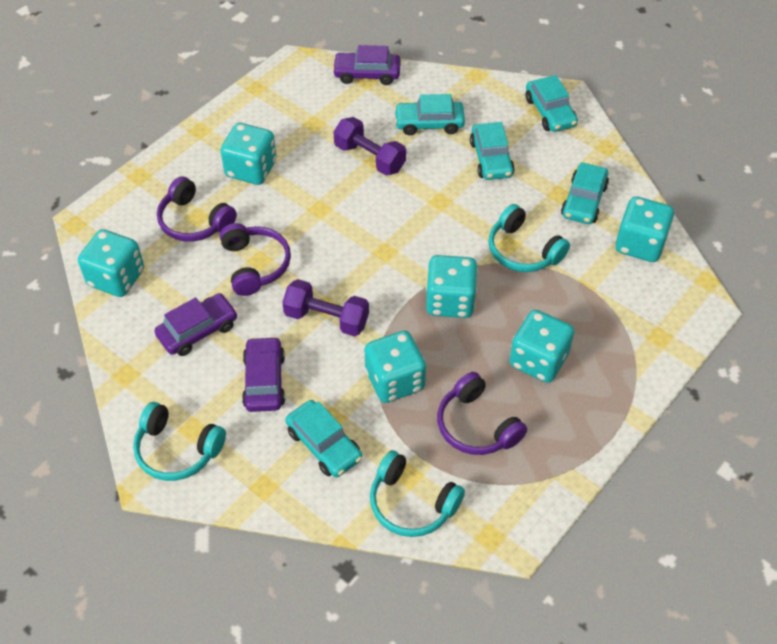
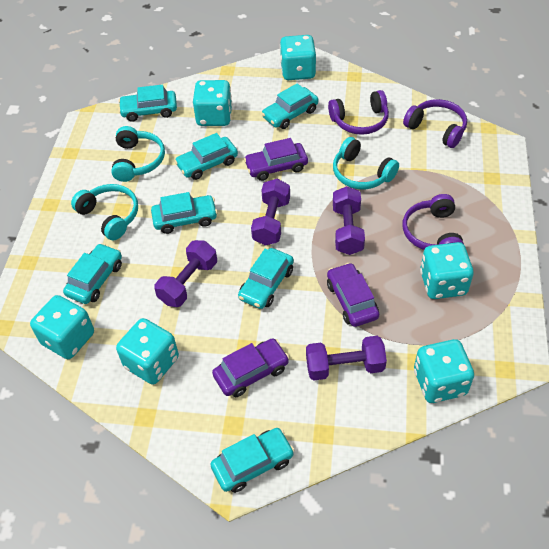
purple dumbbell: 2 -> 4
turquoise car: 5 -> 7

